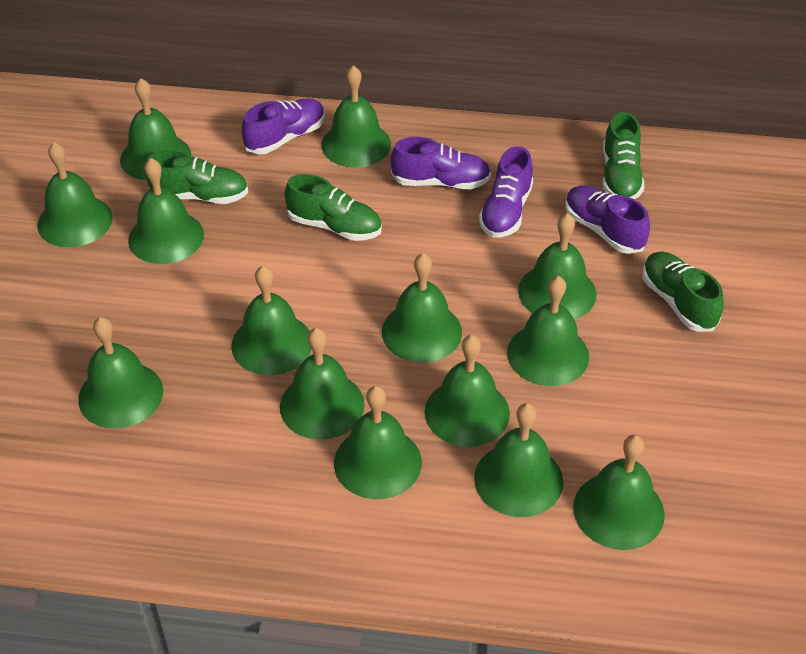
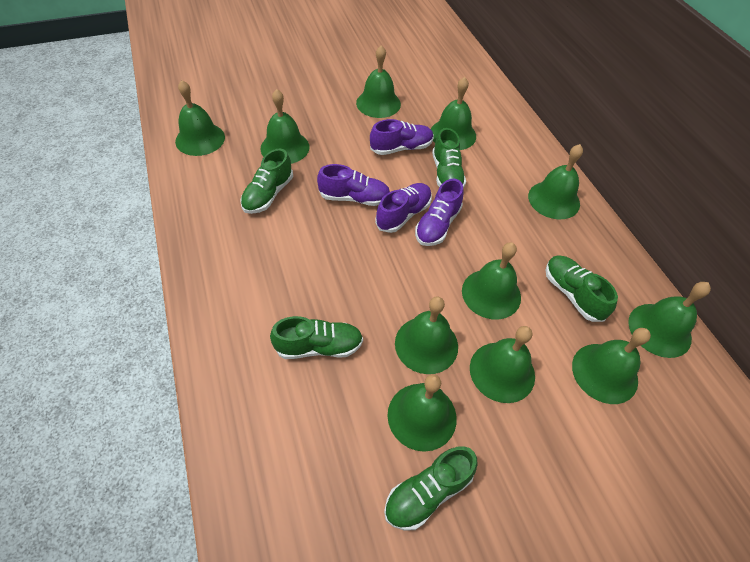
green bell: 14 -> 11
green shoe: 4 -> 5

